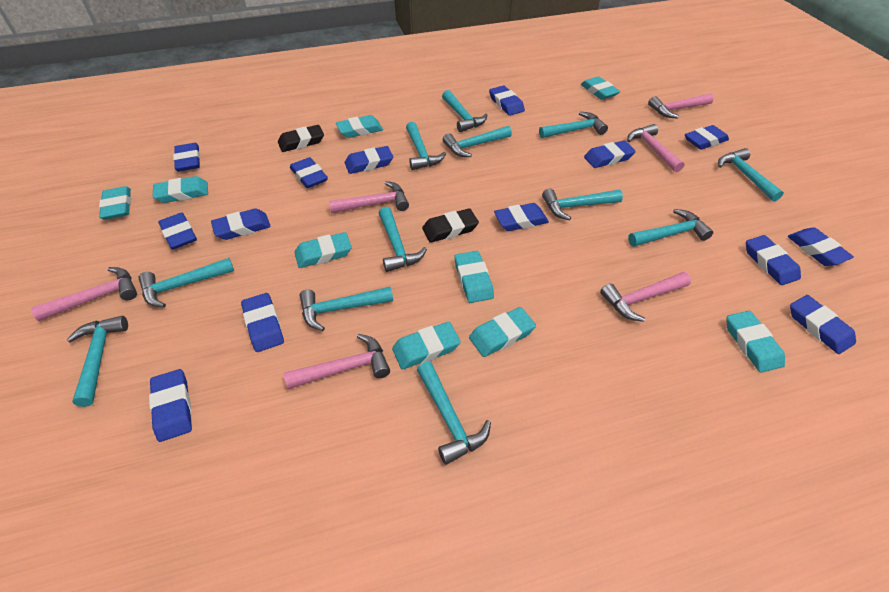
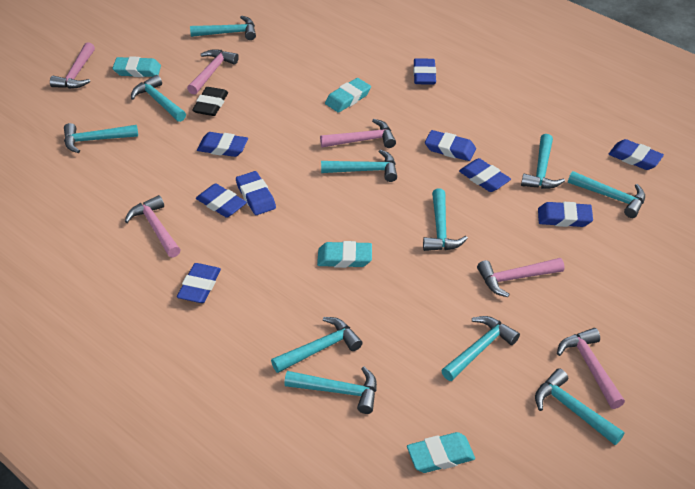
black eraser: 2 -> 1
blue eraser: 14 -> 9
turquoise eraser: 9 -> 4
turquoise hammer: 12 -> 11

